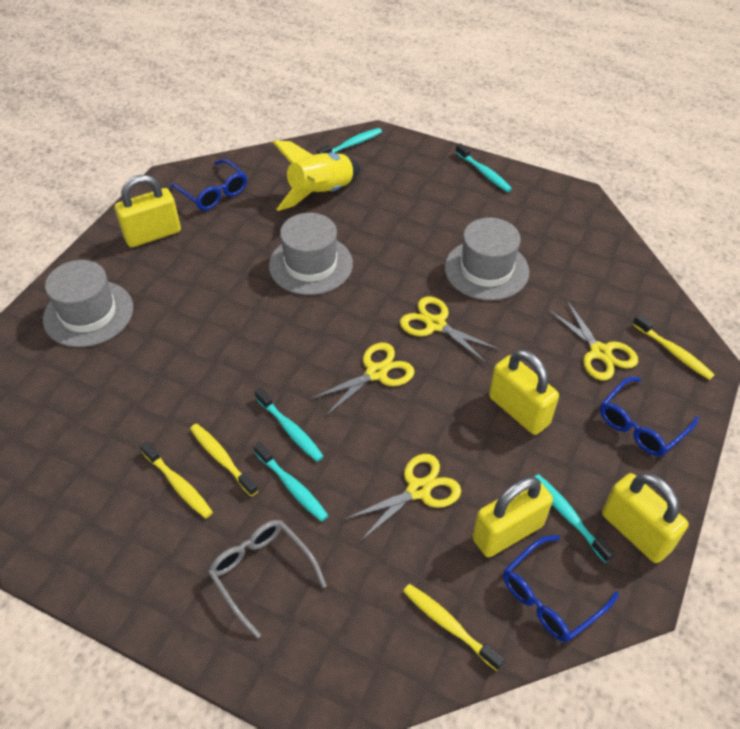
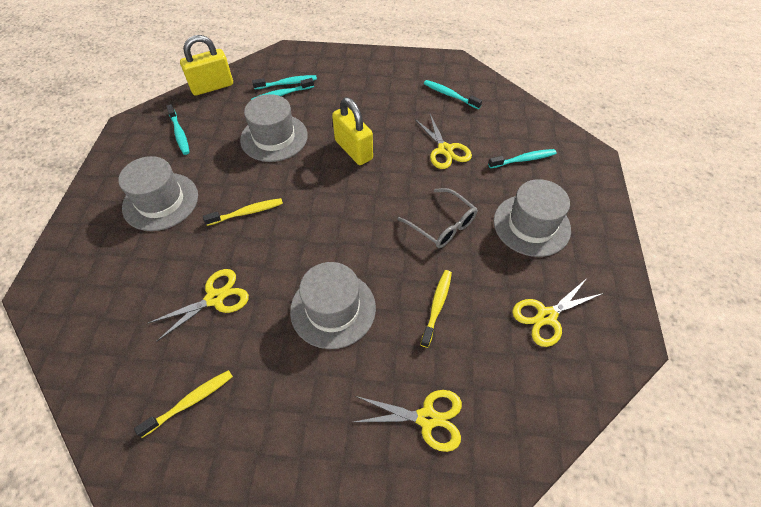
blue glasses: 3 -> 0
grey hat: 3 -> 4
yellow padlock: 4 -> 2
yellow rocket: 1 -> 0
yellow toothbrush: 4 -> 3

